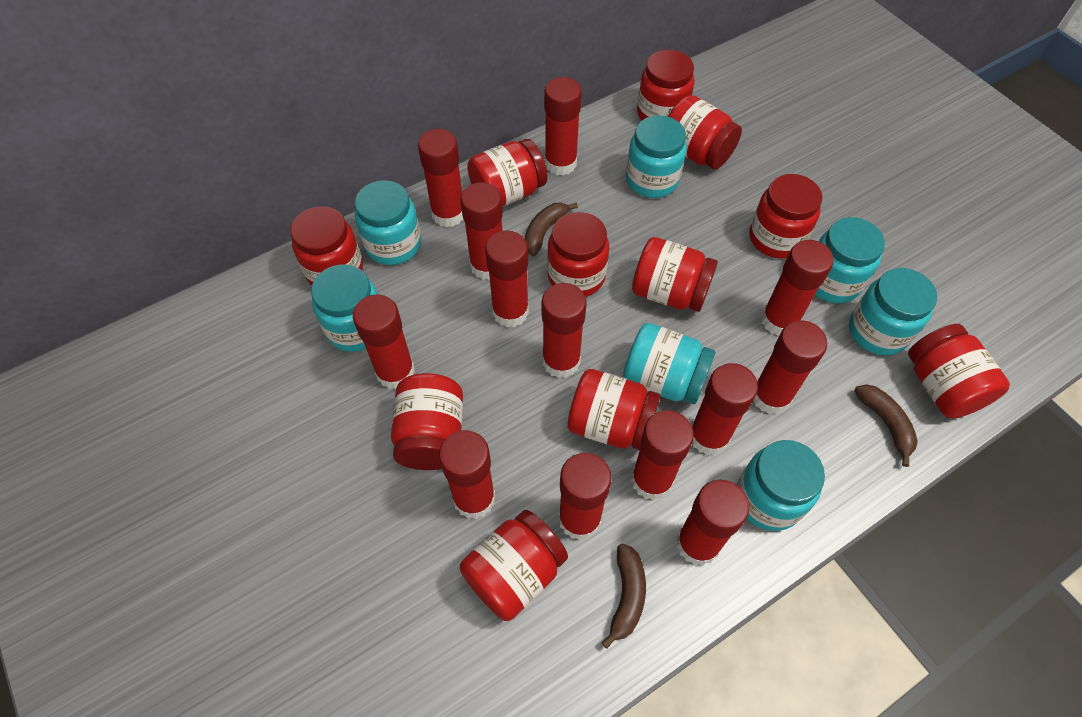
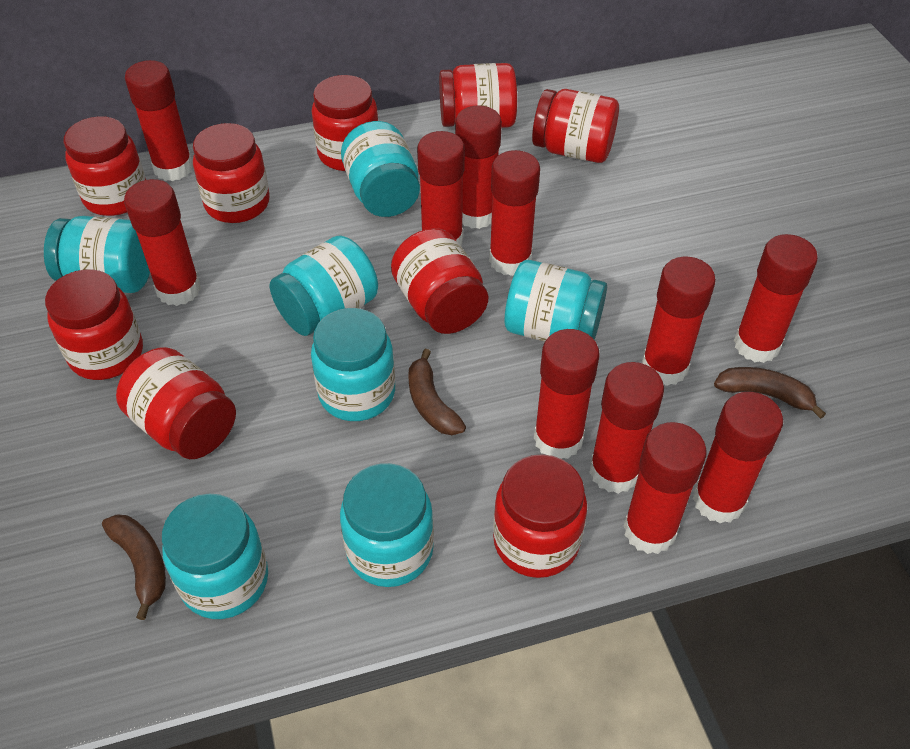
red glue stick: 13 -> 11
red jar: 11 -> 9

